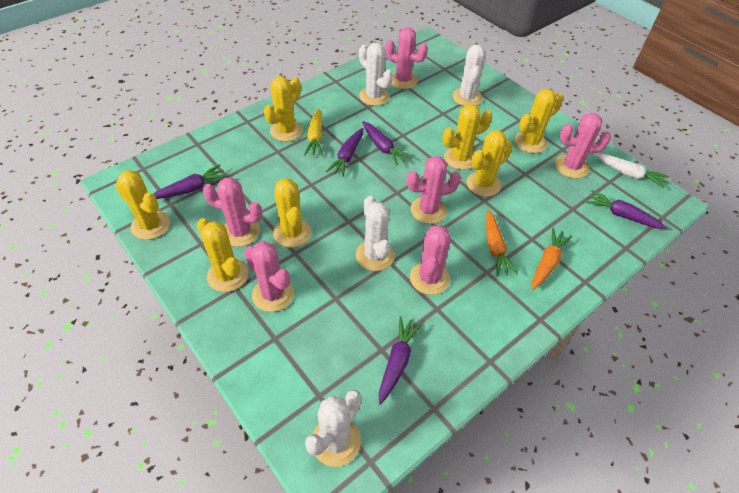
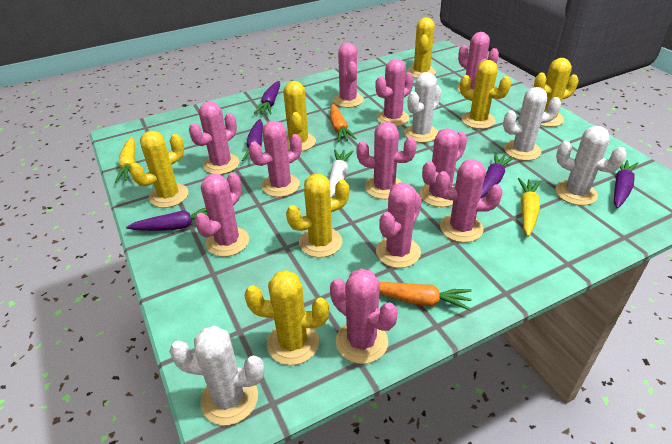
pink cactus: 6 -> 11
yellow carrot: 1 -> 2

